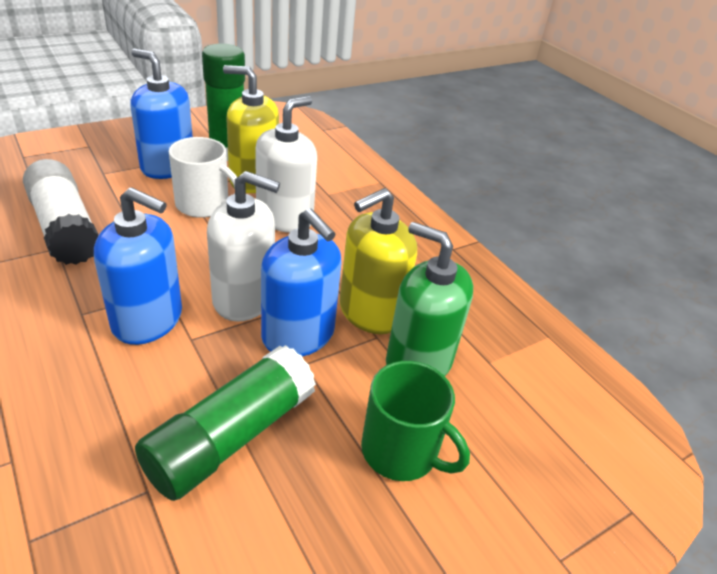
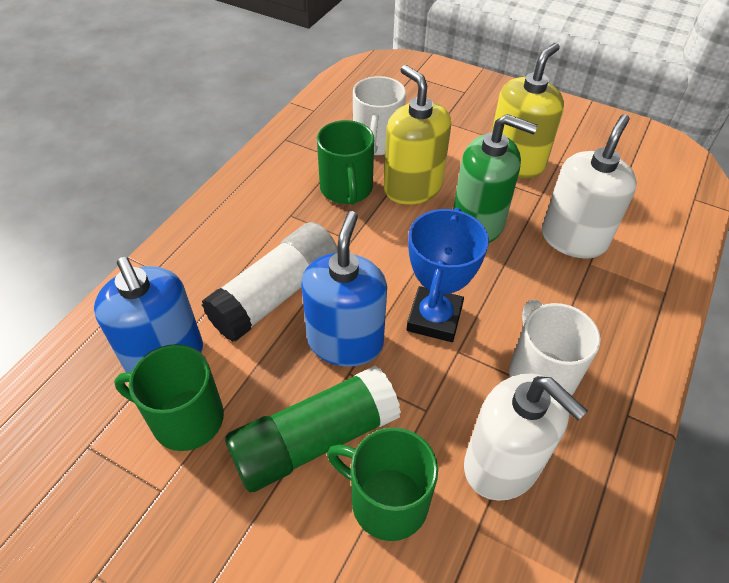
blue soap dispenser: 3 -> 2
blue trophy: 0 -> 1
green glue stick: 2 -> 1
green mug: 1 -> 3
white mug: 1 -> 2

